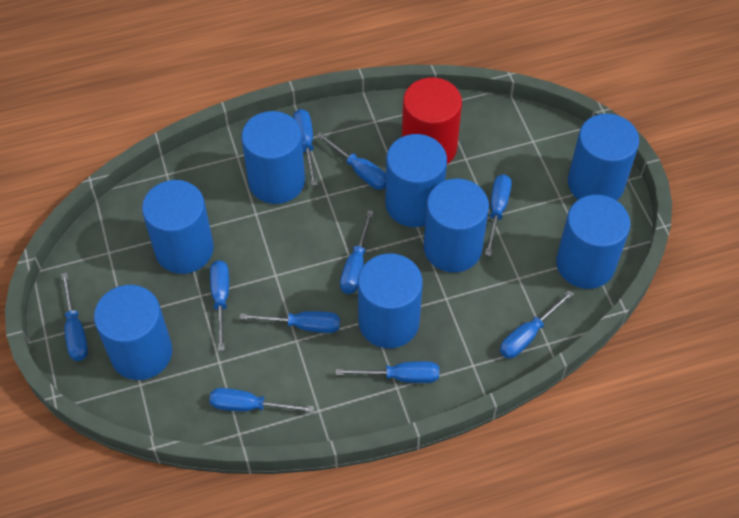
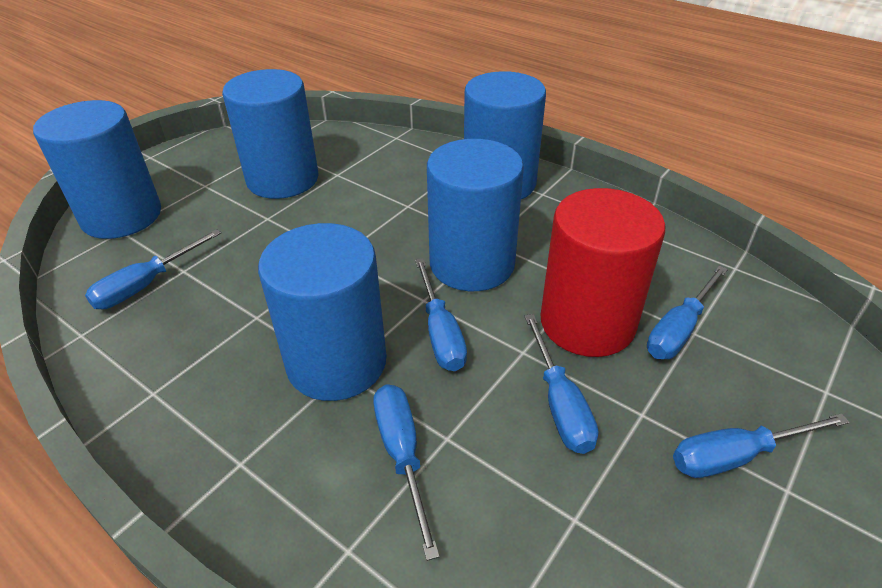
blue cylinder: 8 -> 5
blue screwdriver: 10 -> 6

